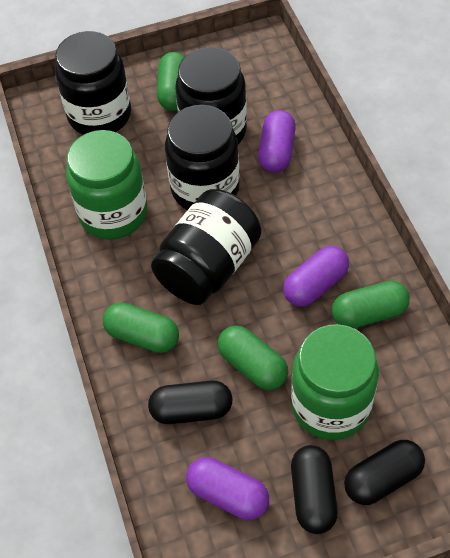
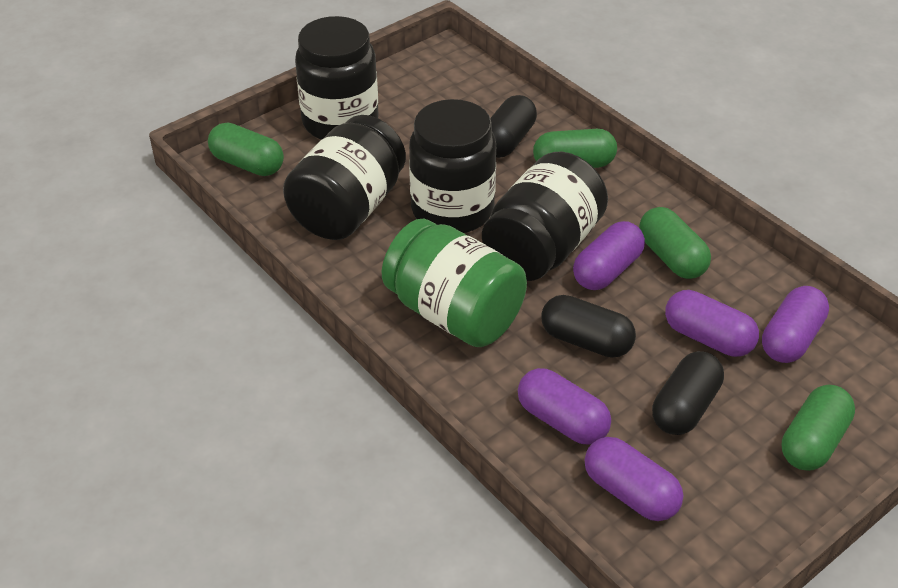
green jar: 2 -> 1
purple capsule: 3 -> 5

